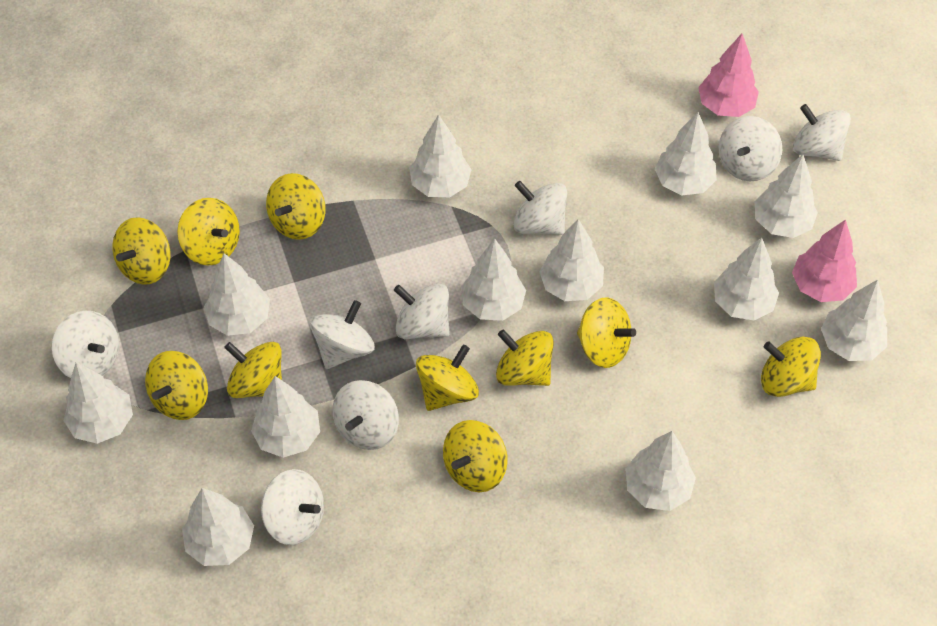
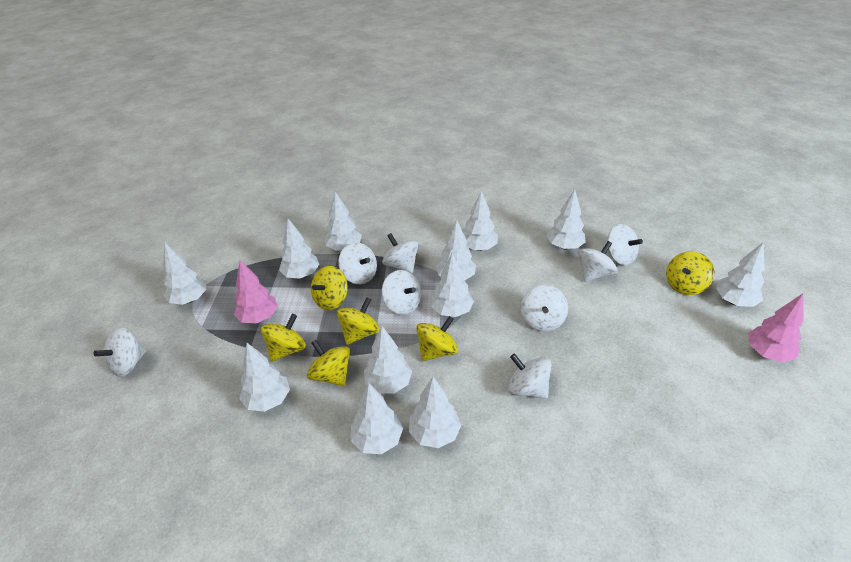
yellow spinning top: 10 -> 6

